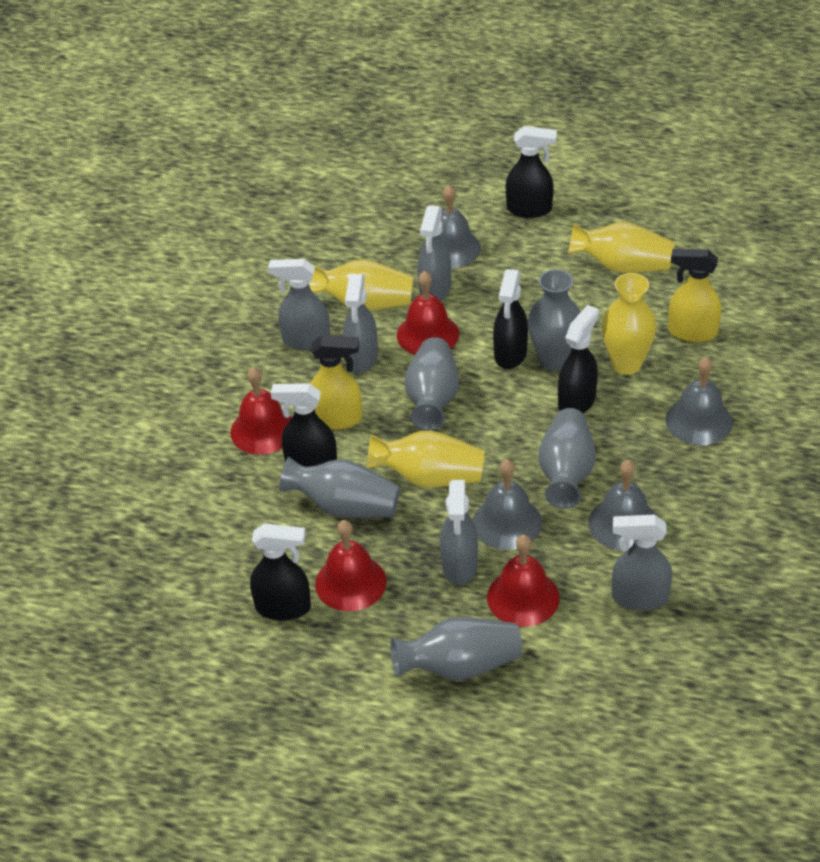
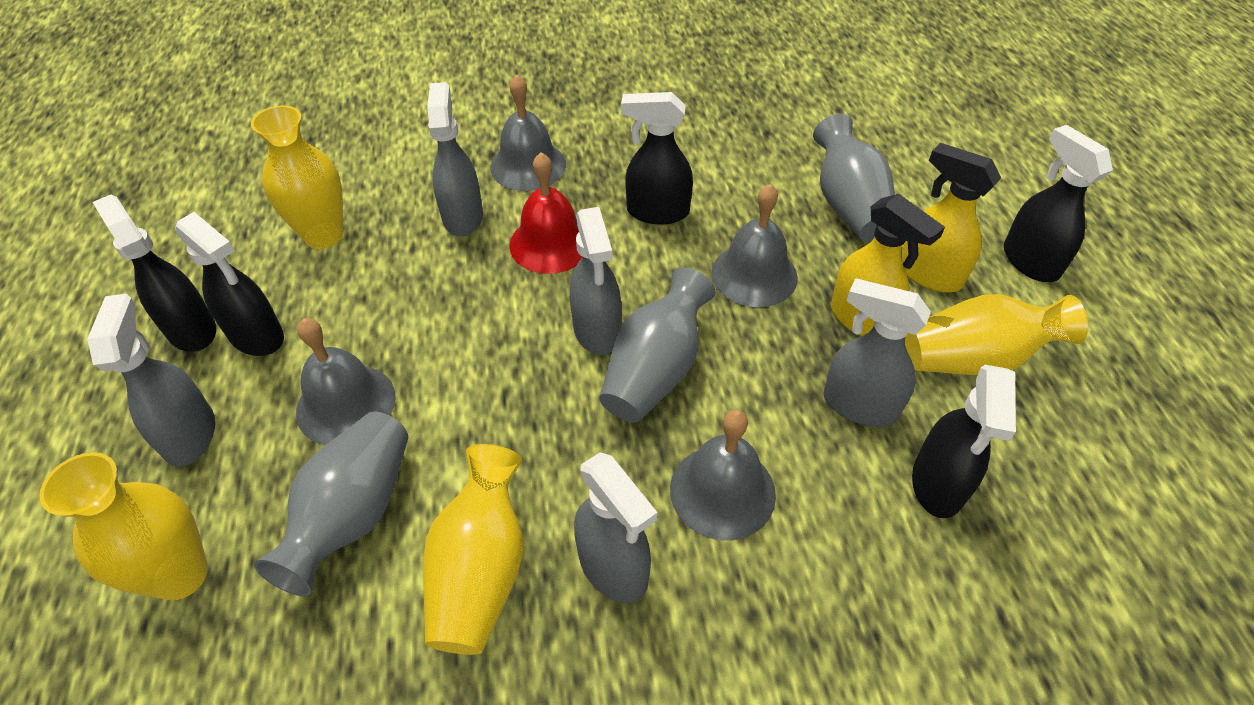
grey vase: 5 -> 3
red bell: 4 -> 1

